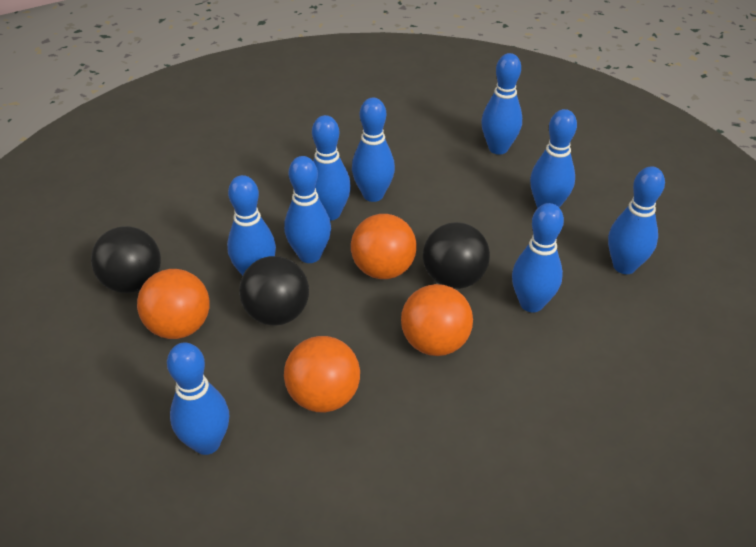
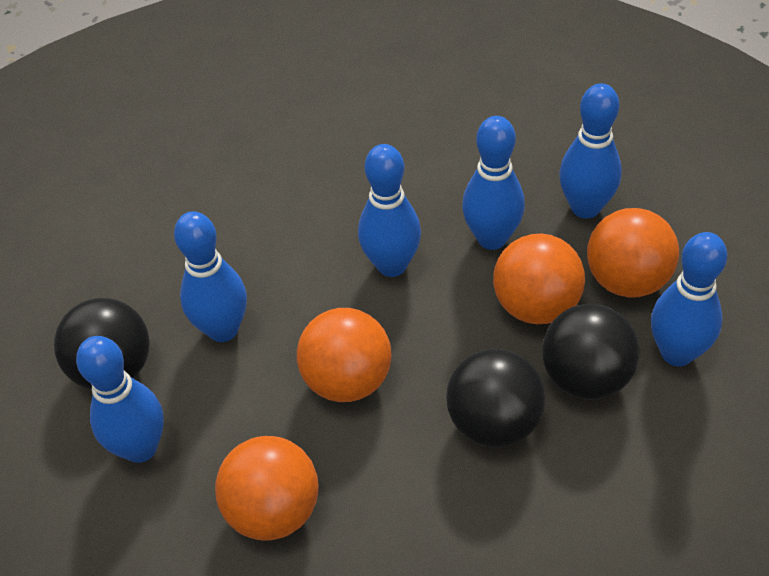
blue bowling pin: 9 -> 6

